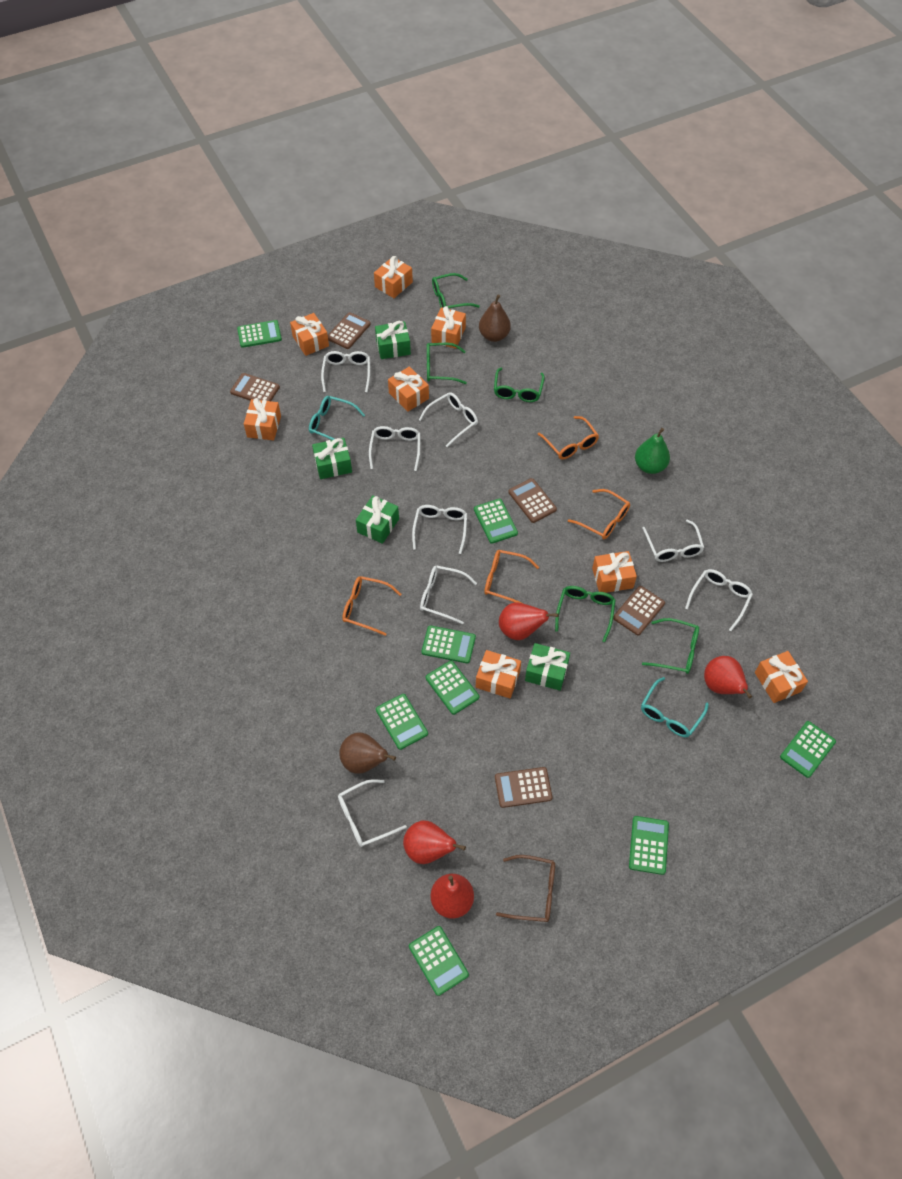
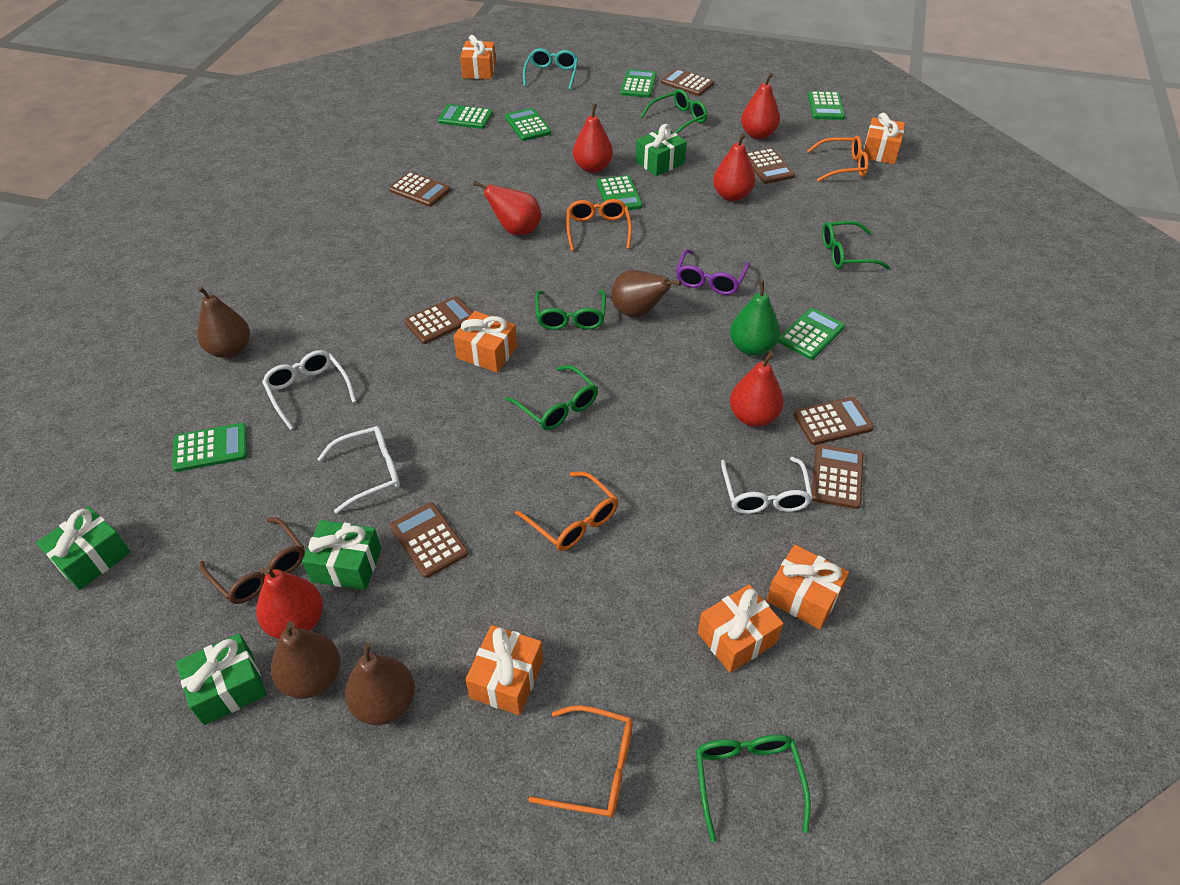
brown calculator: 5 -> 7
brown pear: 2 -> 4
green calculator: 8 -> 7
orange gift: 8 -> 6
purple glasses: 0 -> 1
red pear: 4 -> 6
turquoise glasses: 2 -> 1
white glasses: 8 -> 3

